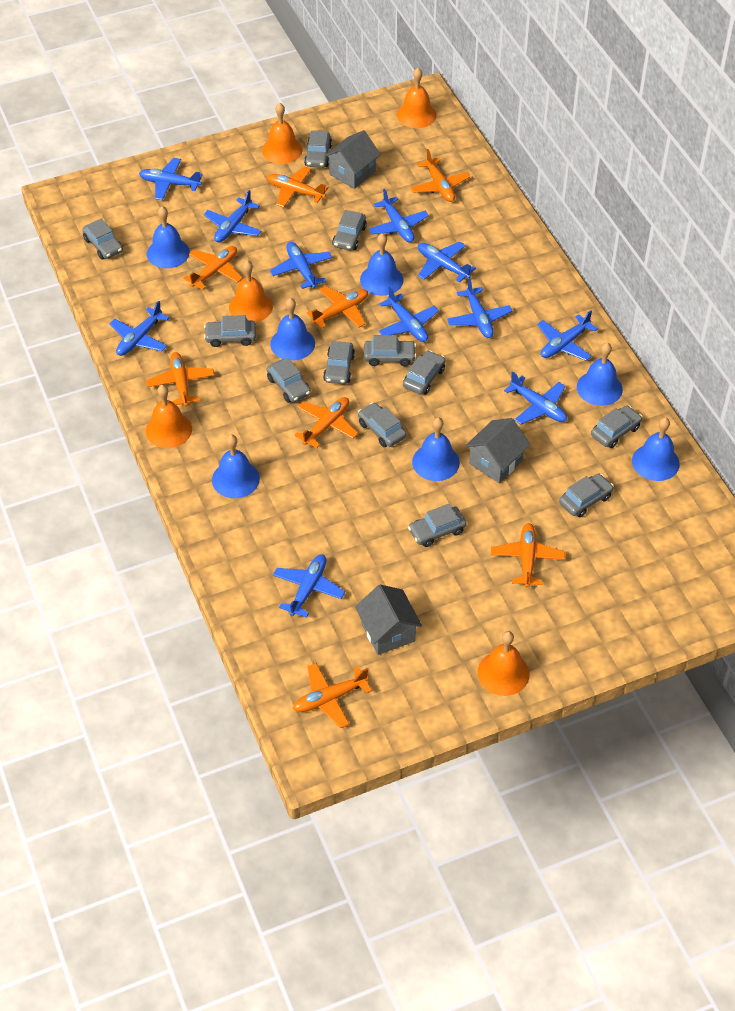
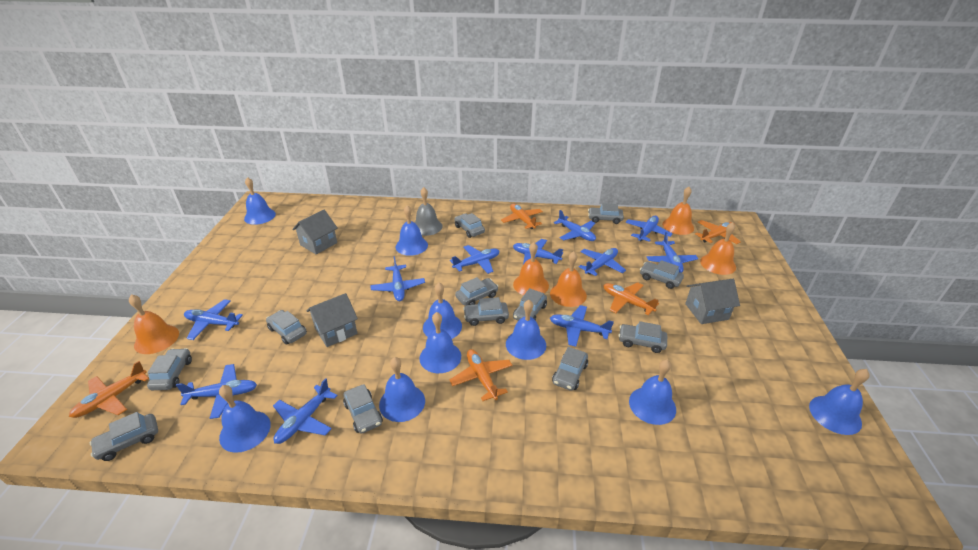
blue bell: 7 -> 9
grey bell: 0 -> 1
orange plane: 8 -> 5

